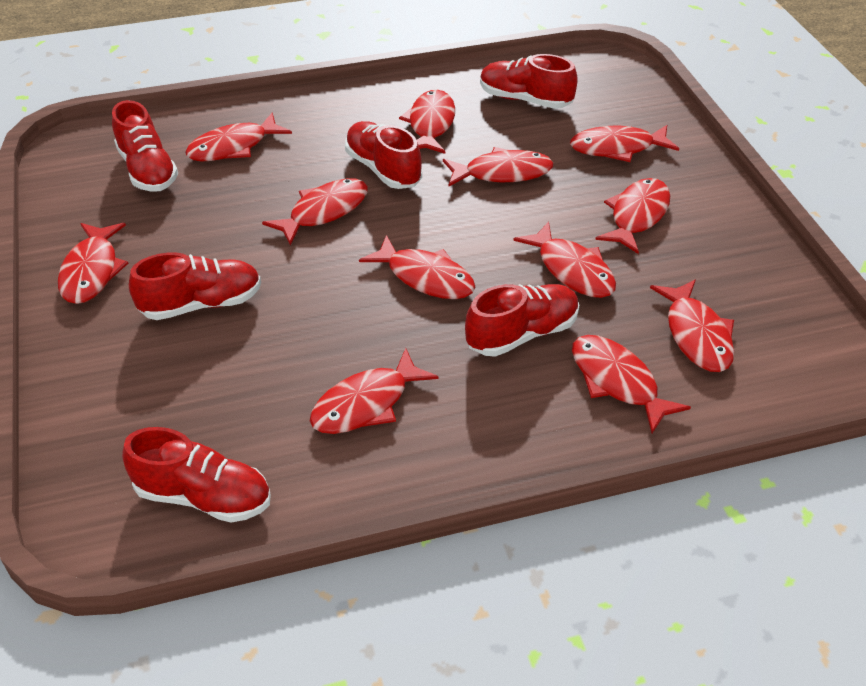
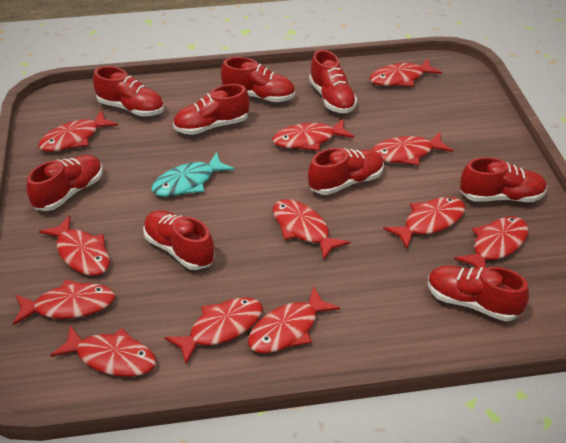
red shoe: 6 -> 9
turquoise fish: 0 -> 1

